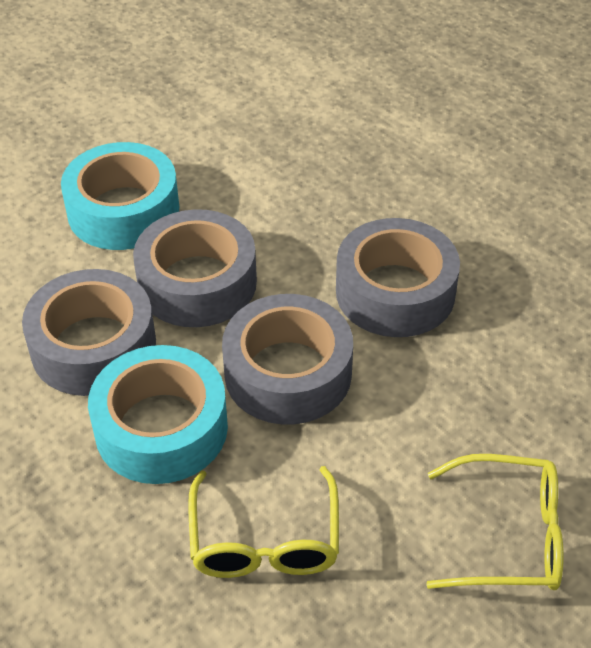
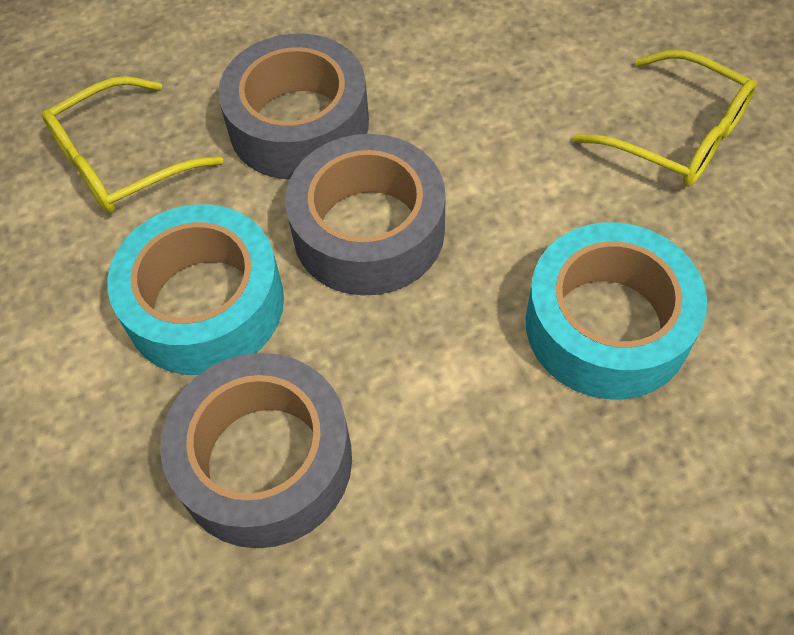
grey tape: 4 -> 3

